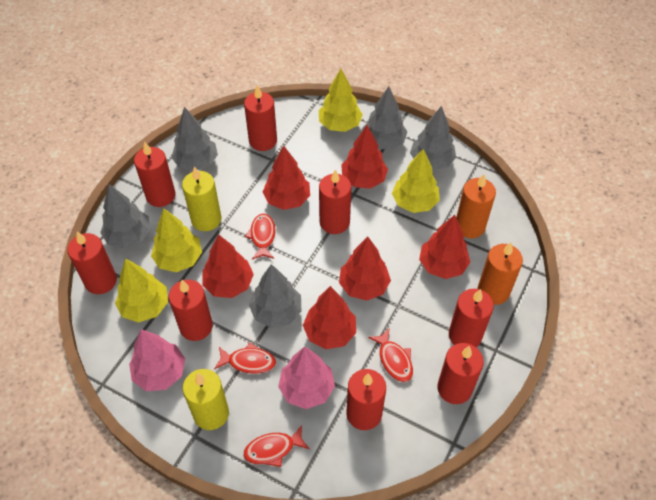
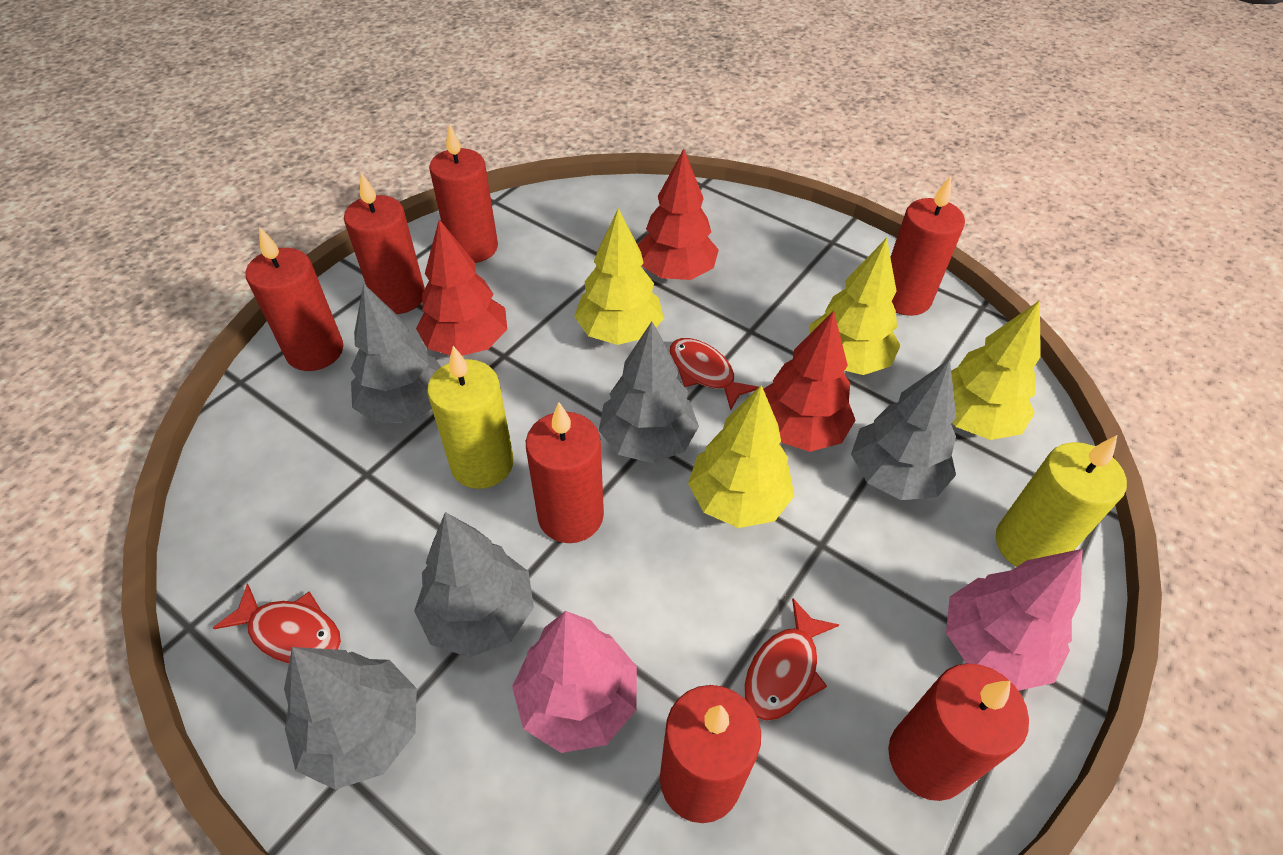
orange candle: 2 -> 0
red candle: 8 -> 7
red fish: 4 -> 3
red tree: 6 -> 3

